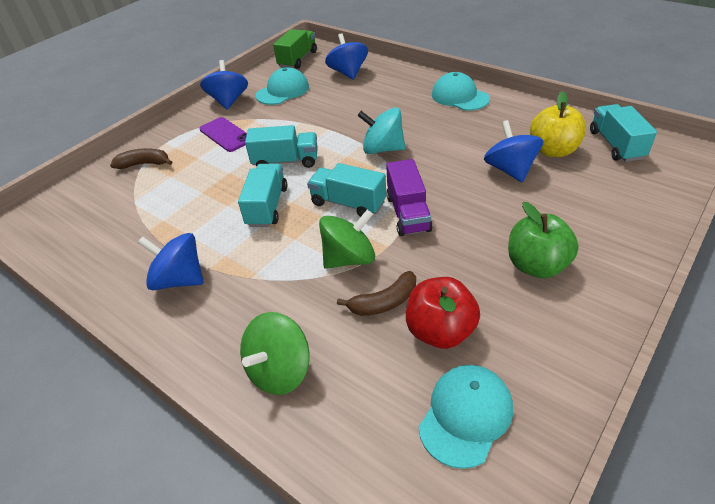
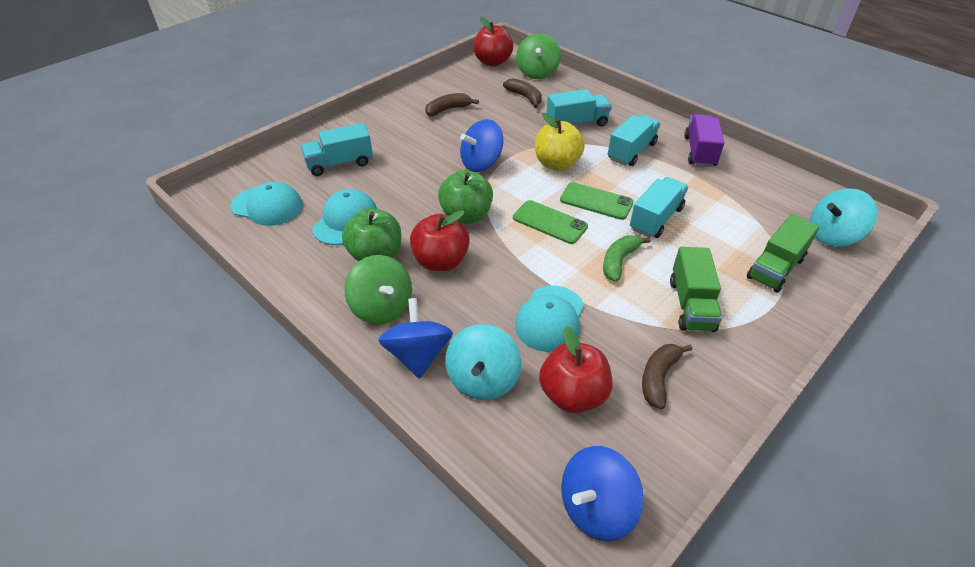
blue spinning top: 4 -> 3
brown banana: 2 -> 3
green apple: 1 -> 2
green banana: 0 -> 1
green phone: 0 -> 2
green truck: 1 -> 2
purple phone: 1 -> 0
red apple: 1 -> 3
turquoise spinning top: 1 -> 2

